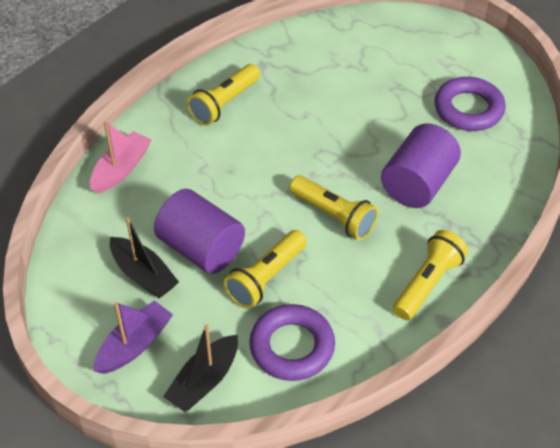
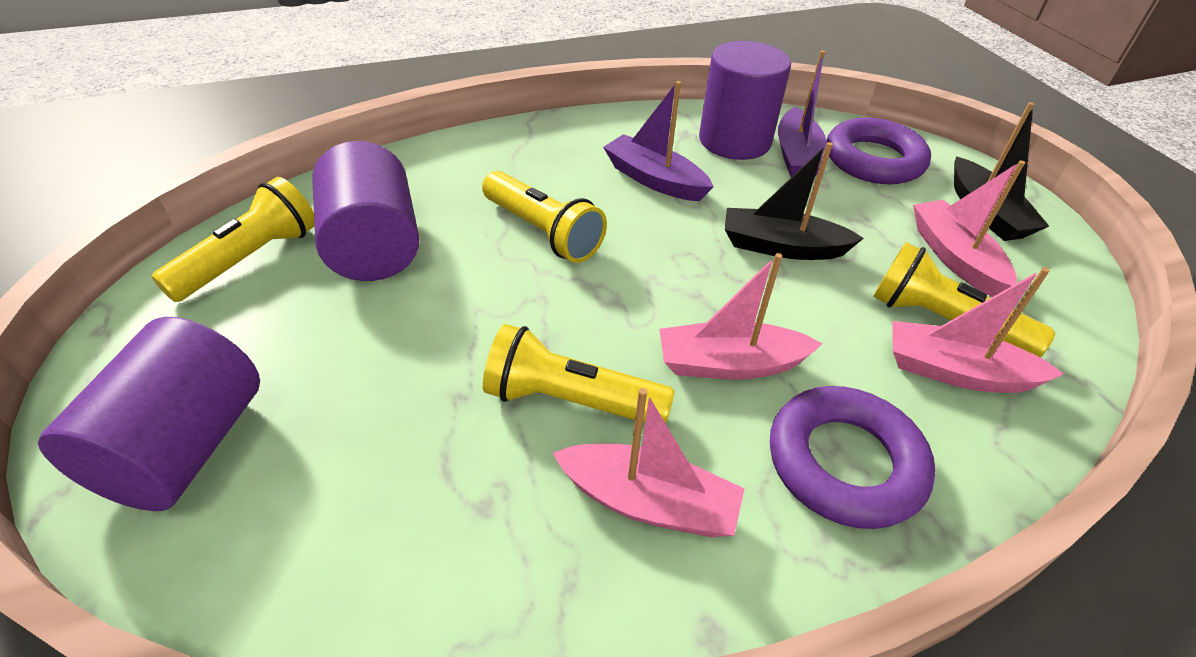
pink boat: 1 -> 4
purple boat: 1 -> 2
purple cylinder: 2 -> 3

